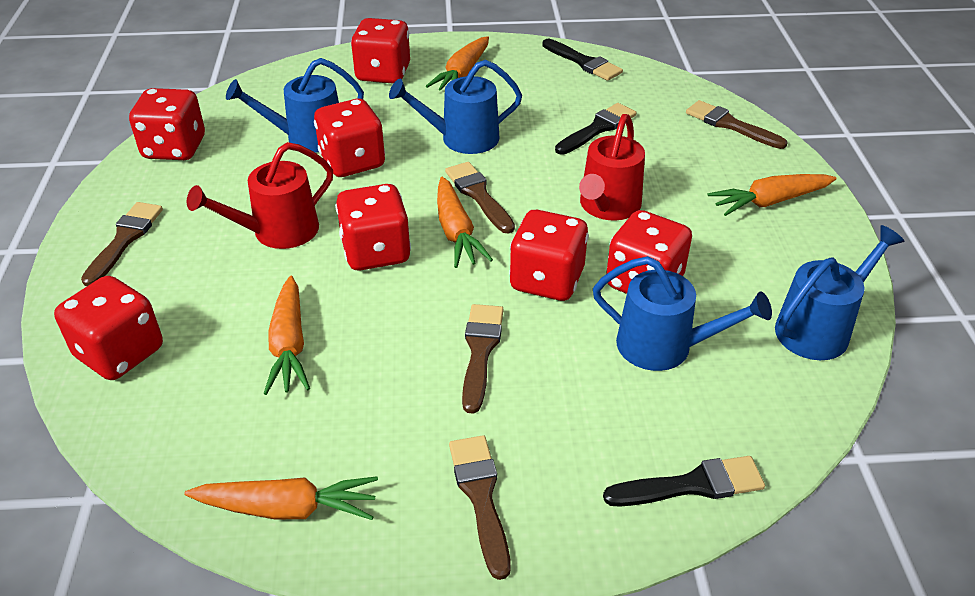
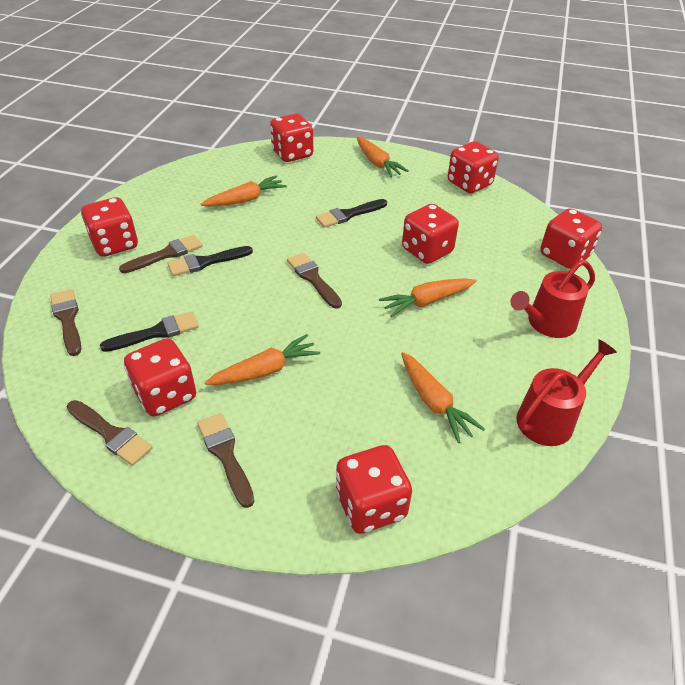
blue watering can: 4 -> 0

